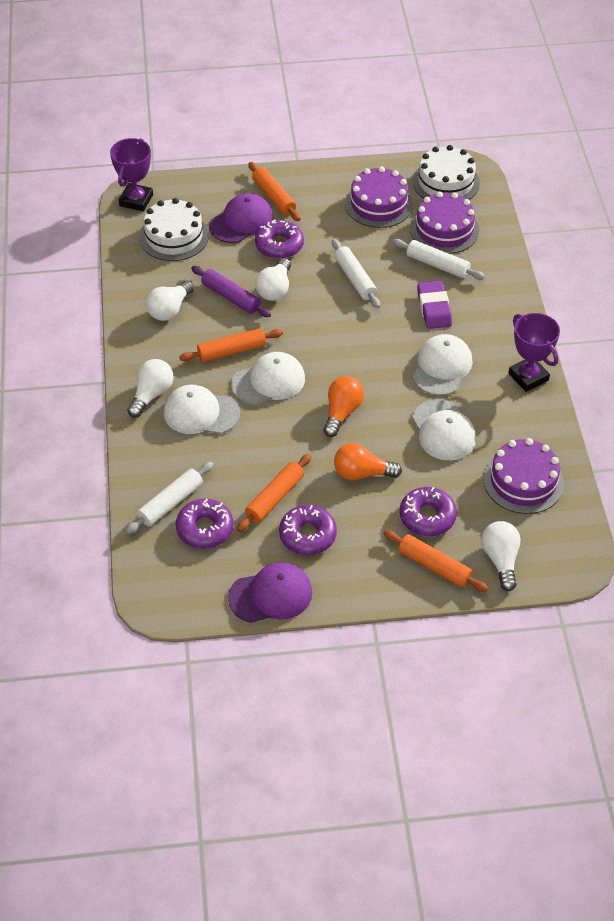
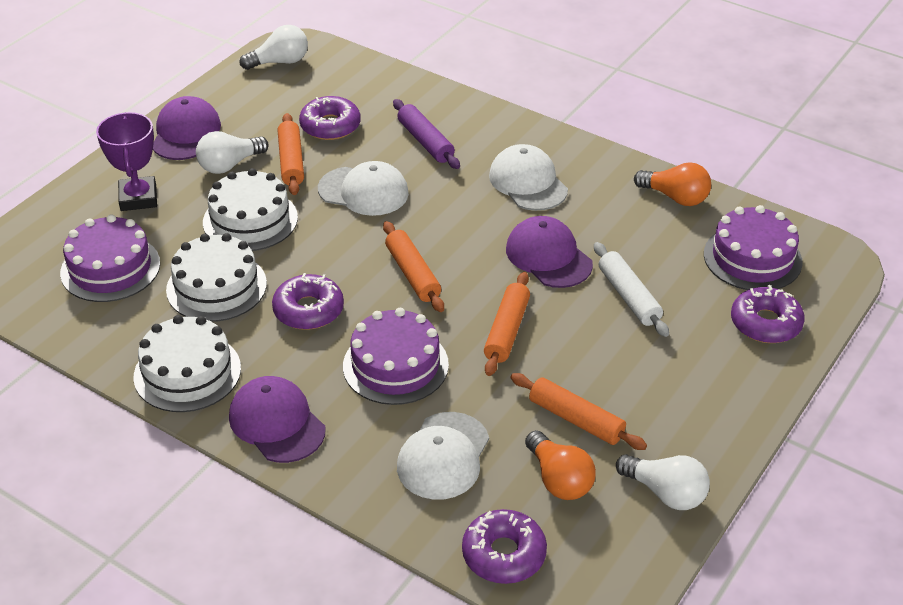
purple cap: 2 -> 3
purple eraser: 1 -> 0
purple trophy: 2 -> 1
white cake: 2 -> 3
white cap: 4 -> 3
white light bulb: 4 -> 3
white rolling pin: 3 -> 1

